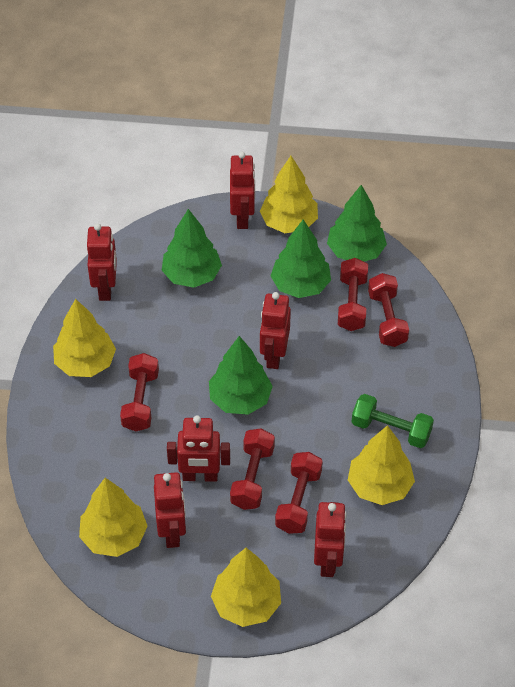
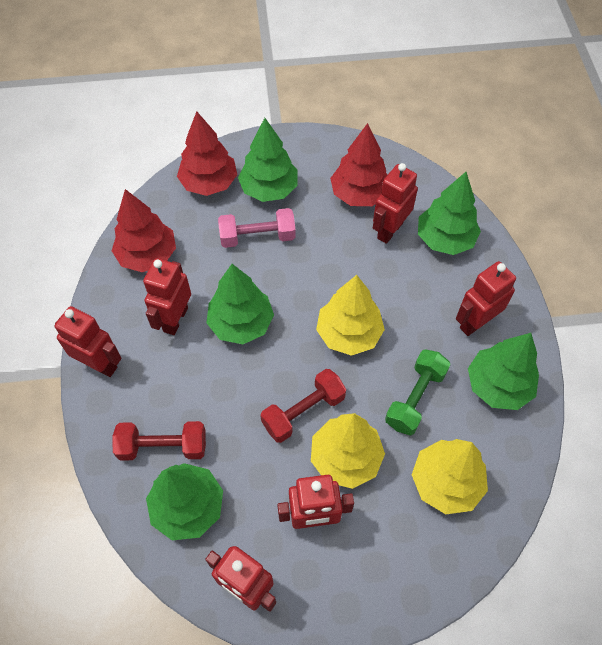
green tree: 4 -> 5
pink dumbbell: 0 -> 1
red dumbbell: 5 -> 2
red tree: 0 -> 3
yellow tree: 5 -> 3

